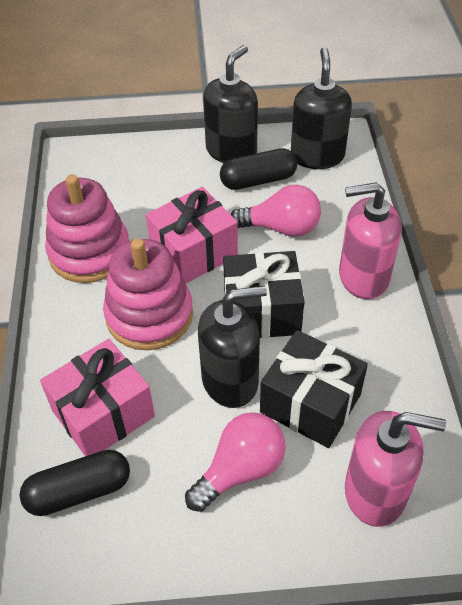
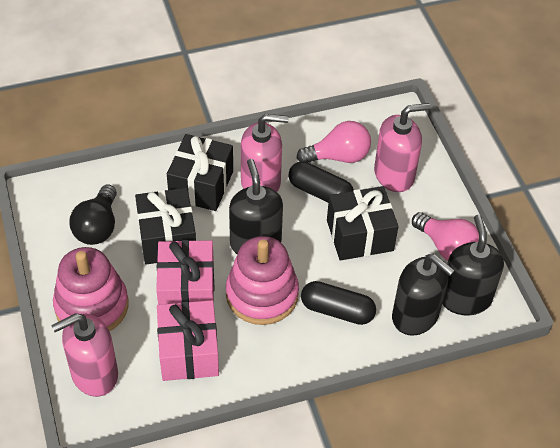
black gift: 2 -> 3
black light bulb: 0 -> 1
pink soap dispenser: 2 -> 3

